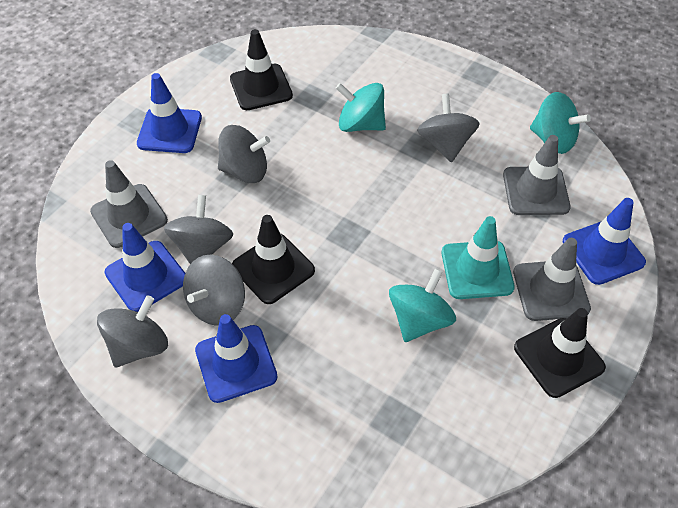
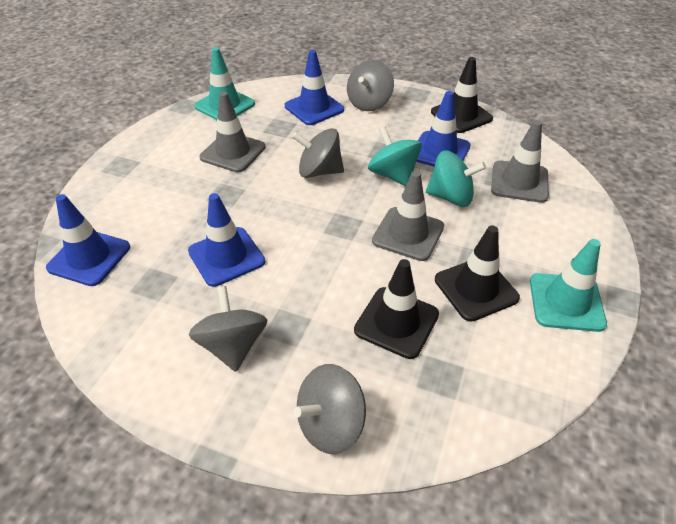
grey spinning top: 5 -> 4
turquoise spinning top: 3 -> 2
turquoise traffic cone: 1 -> 2

